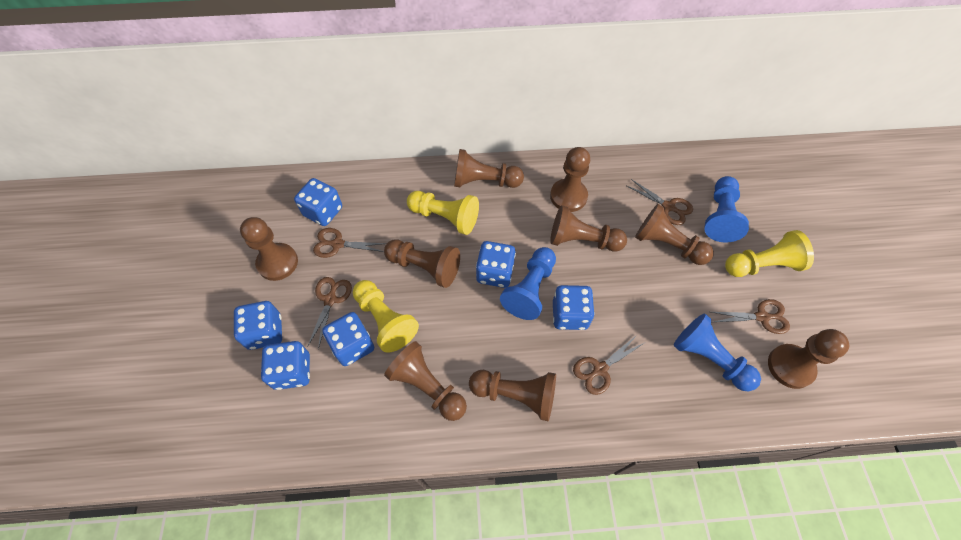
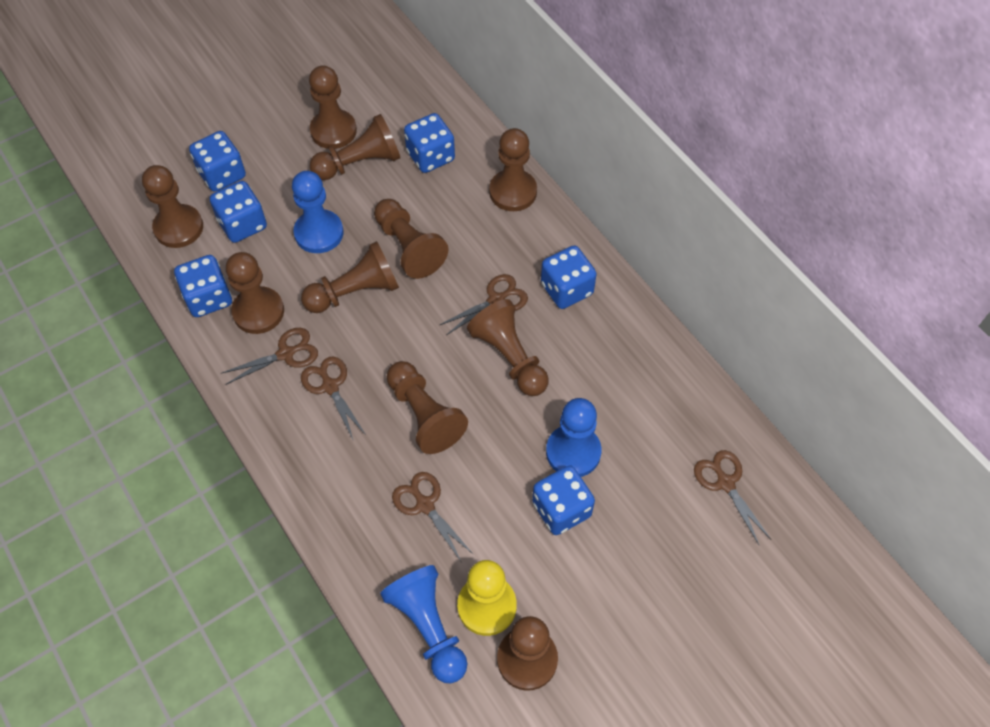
brown pawn: 9 -> 10
yellow pawn: 3 -> 1

